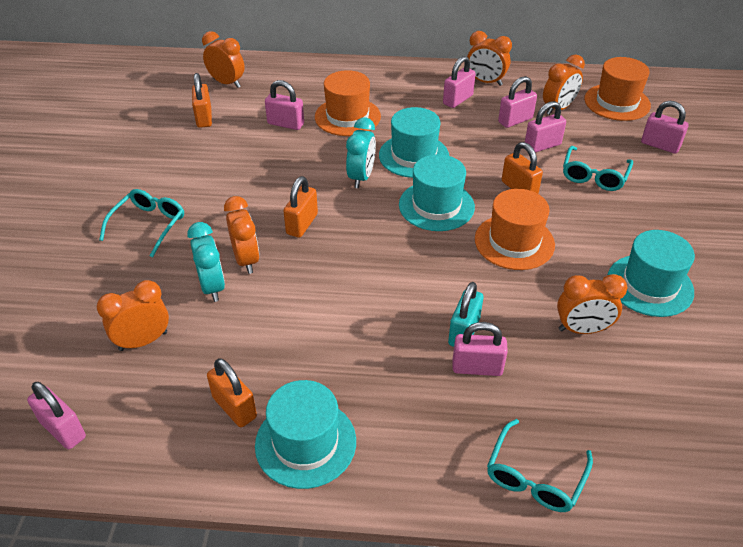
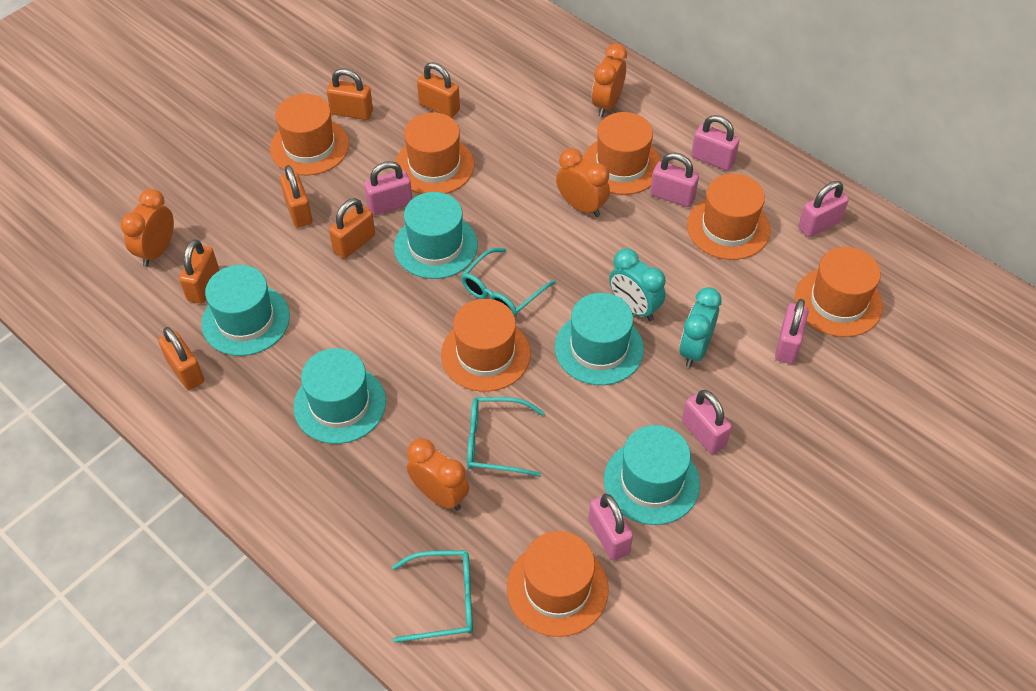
orange clock: 6 -> 4
orange hat: 3 -> 7
orange padlock: 4 -> 6
turquoise hat: 4 -> 5
turquoise padlock: 1 -> 0

